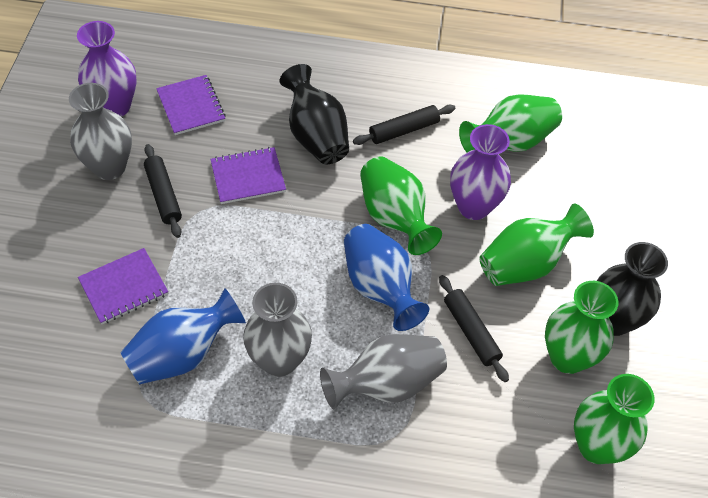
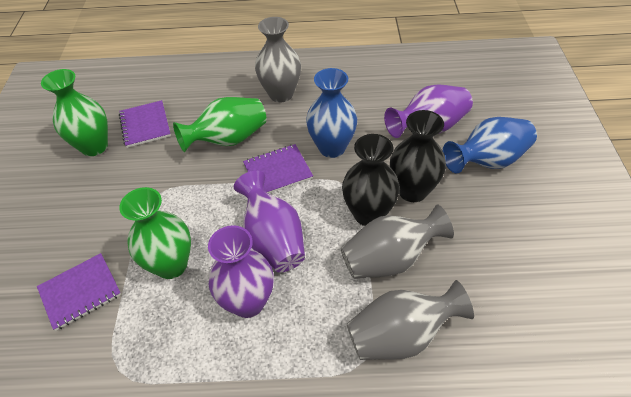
black rolling pin: 3 -> 0
green vase: 5 -> 3
purple vase: 2 -> 3

